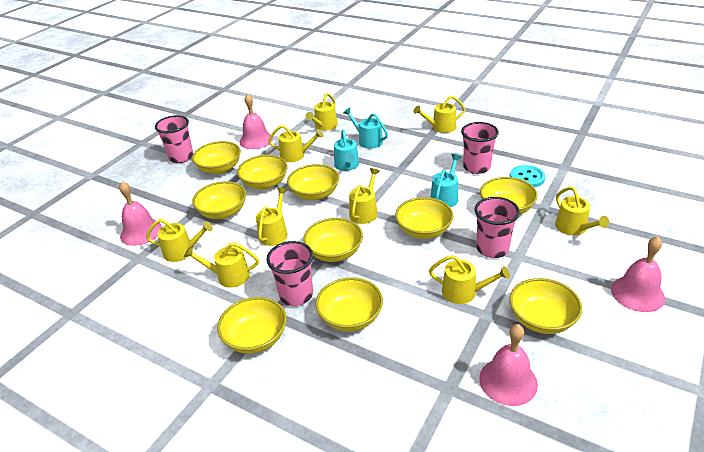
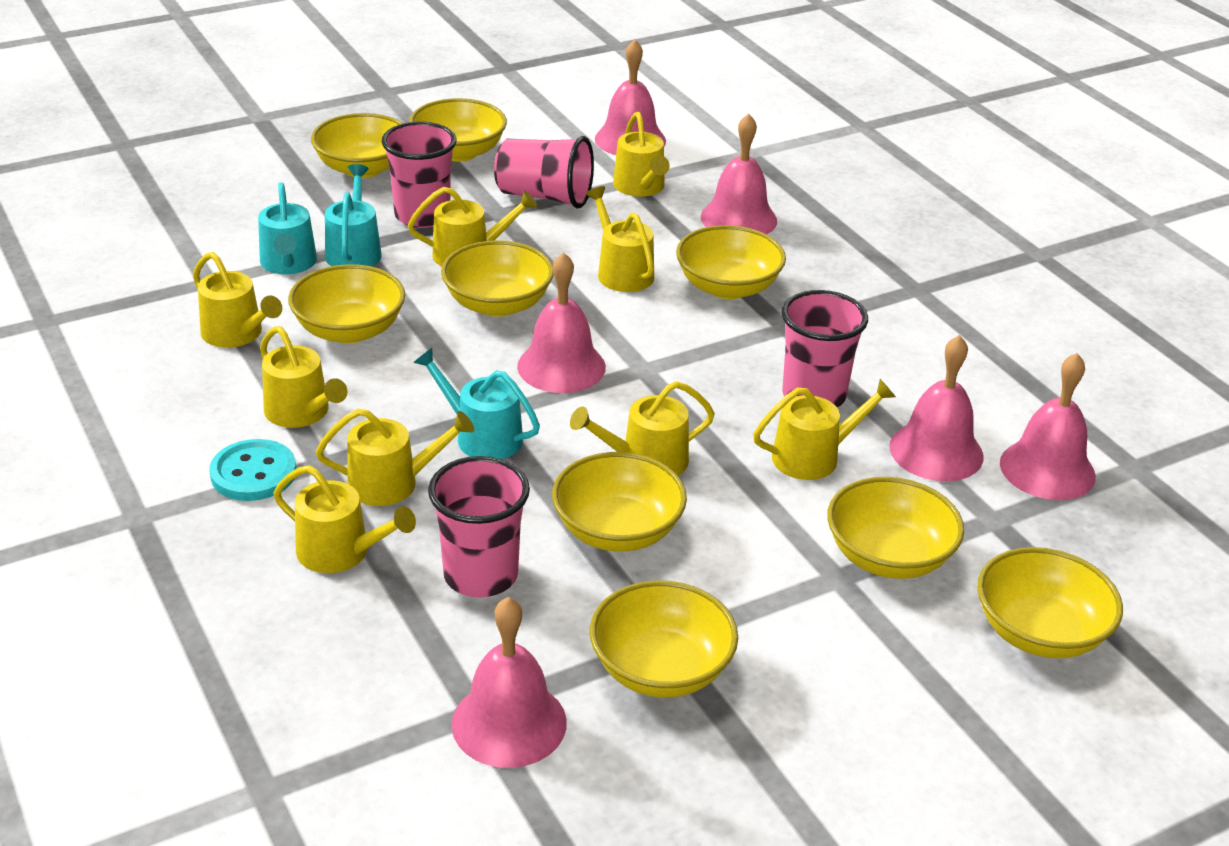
pink bell: 4 -> 6
yellow bowl: 10 -> 9

